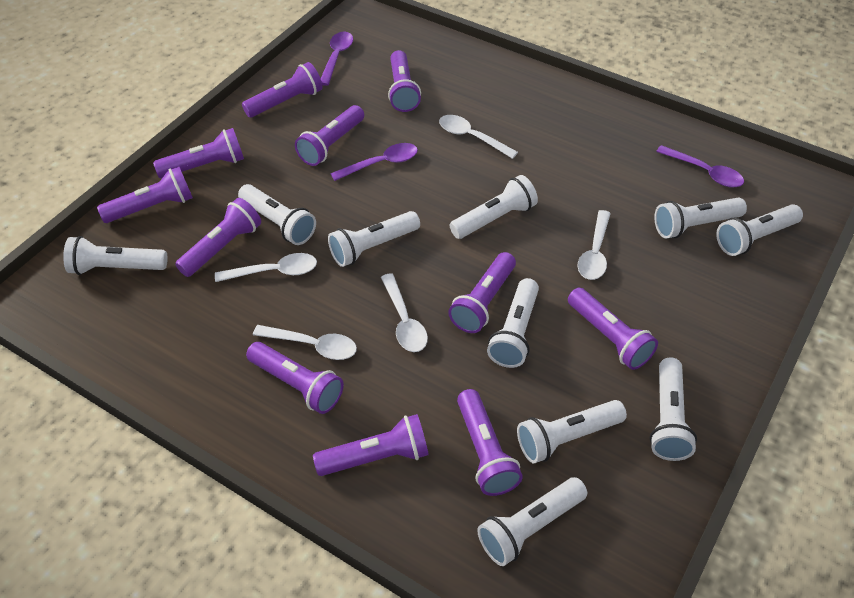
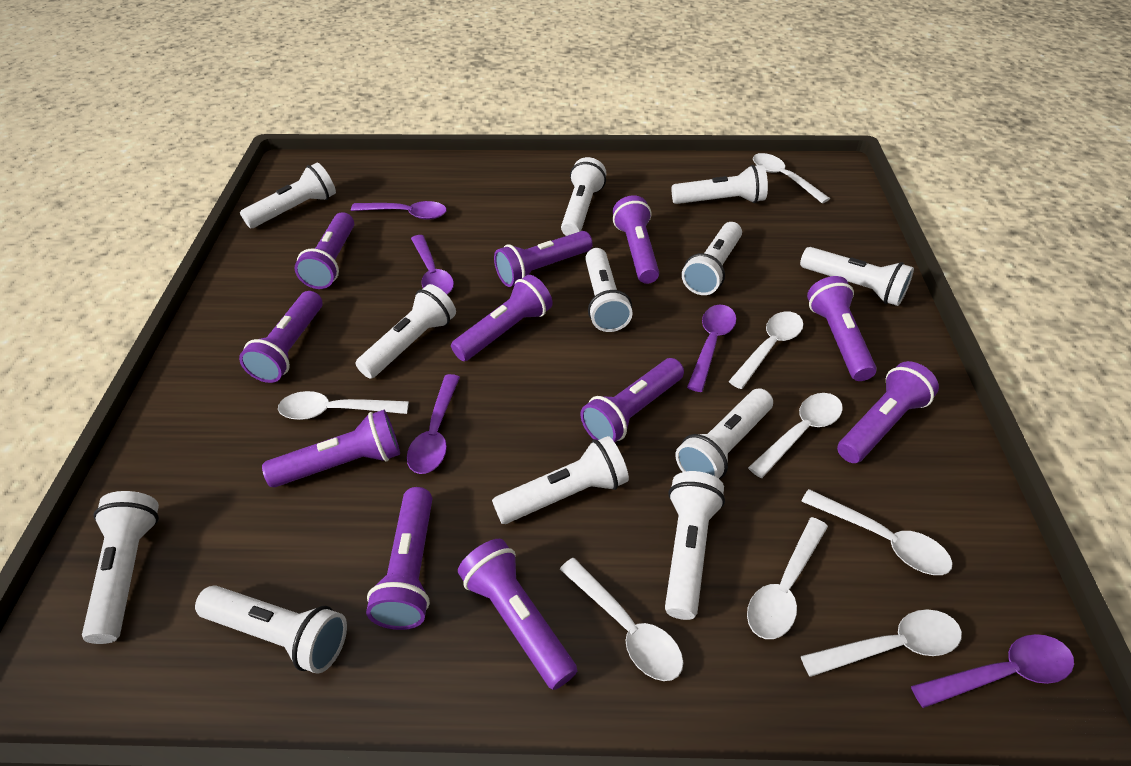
purple spoon: 3 -> 5
white flashlight: 10 -> 12
white spoon: 5 -> 8

